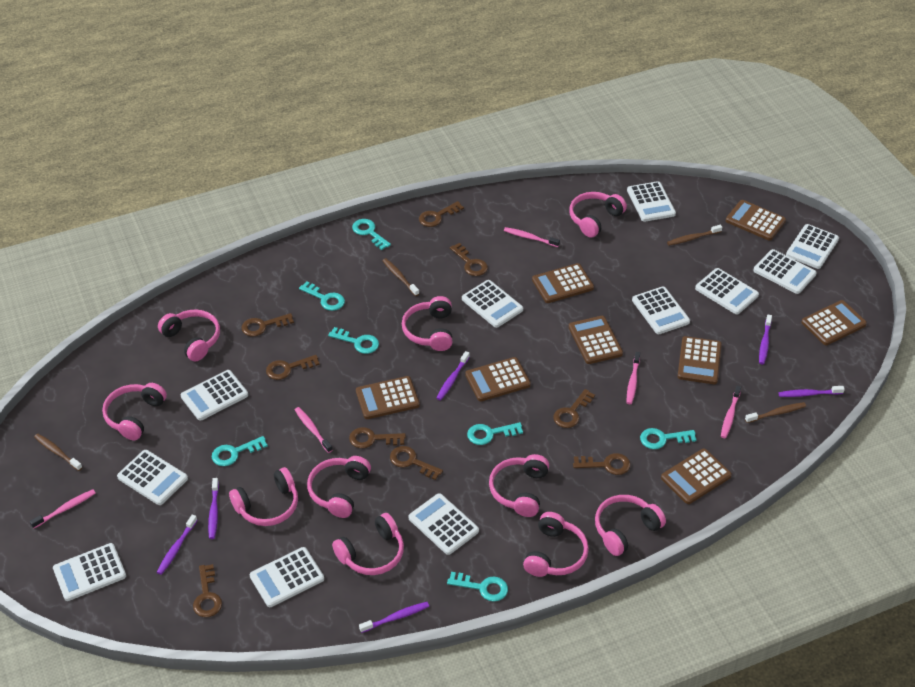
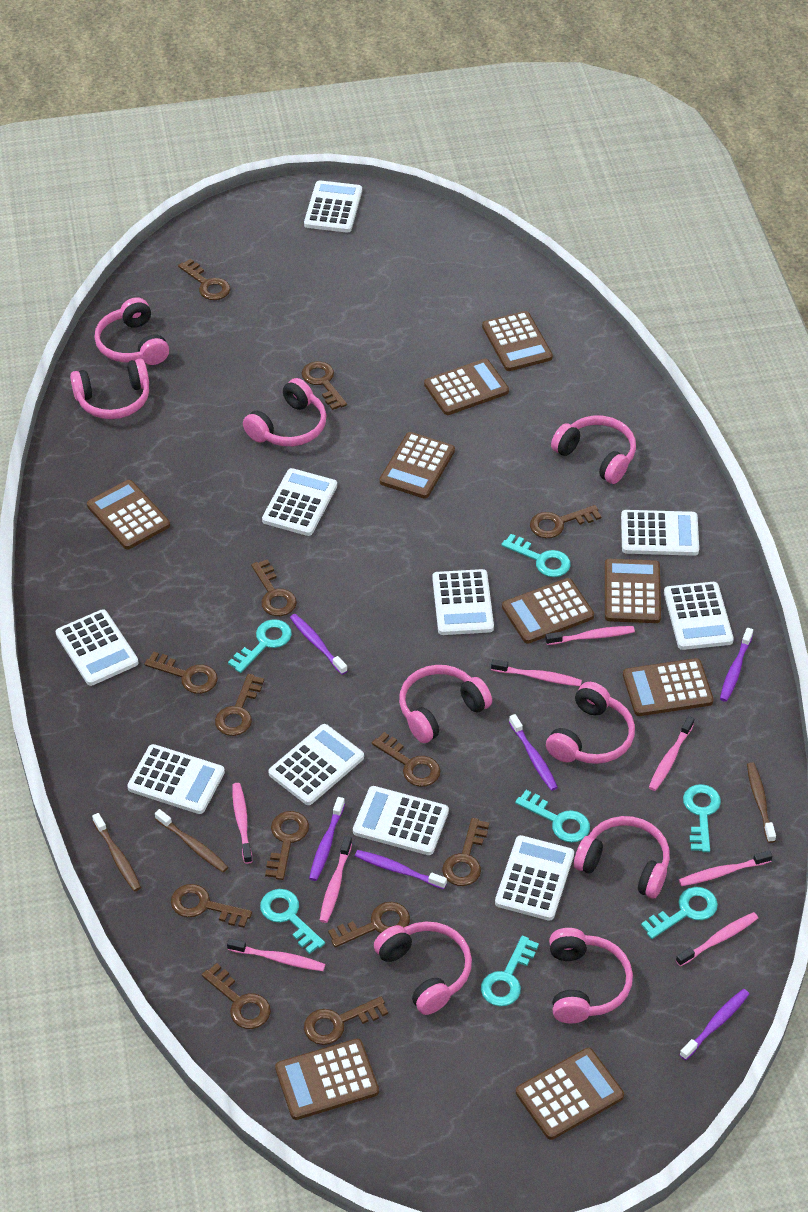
brown calculator: 8 -> 9
brown key: 9 -> 13
brown toothbrush: 4 -> 3
pink headphones: 10 -> 9
pink toothbrush: 5 -> 8
white calculator: 11 -> 10

